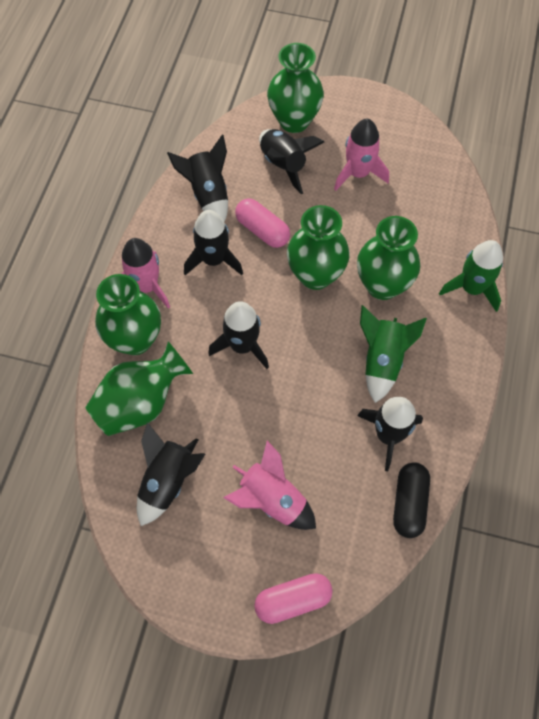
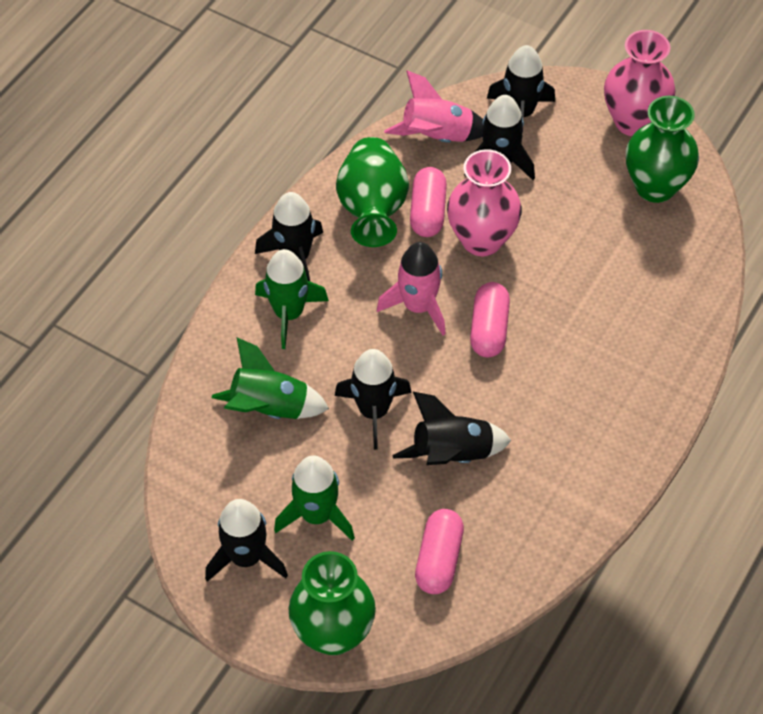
black capsule: 1 -> 0
green rocket: 2 -> 3
green vase: 5 -> 3
pink capsule: 2 -> 3
pink rocket: 3 -> 2
pink vase: 0 -> 2

